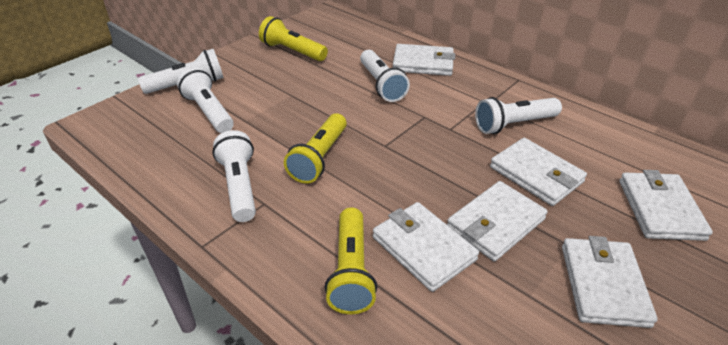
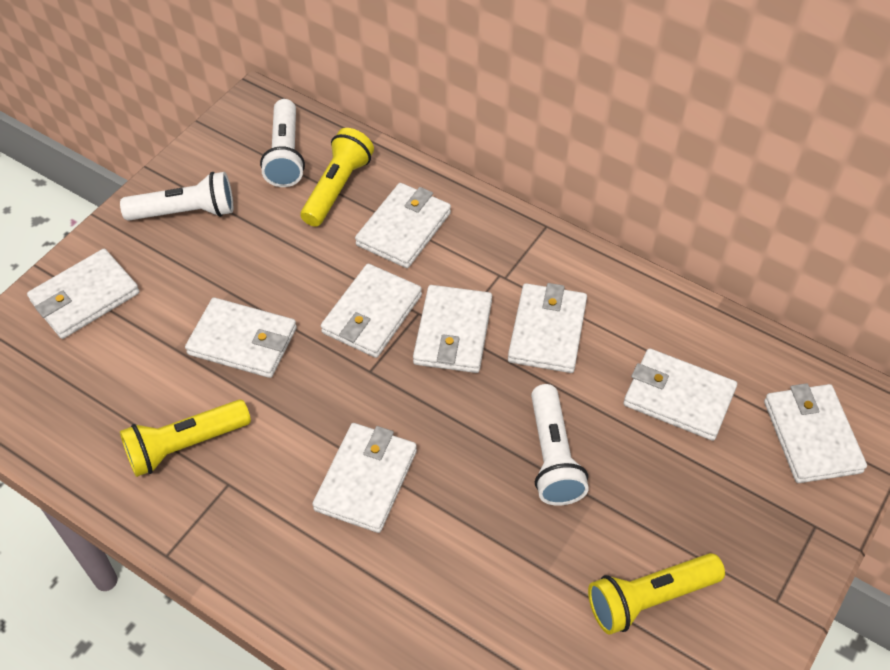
white flashlight: 5 -> 3
white wallet: 6 -> 9

